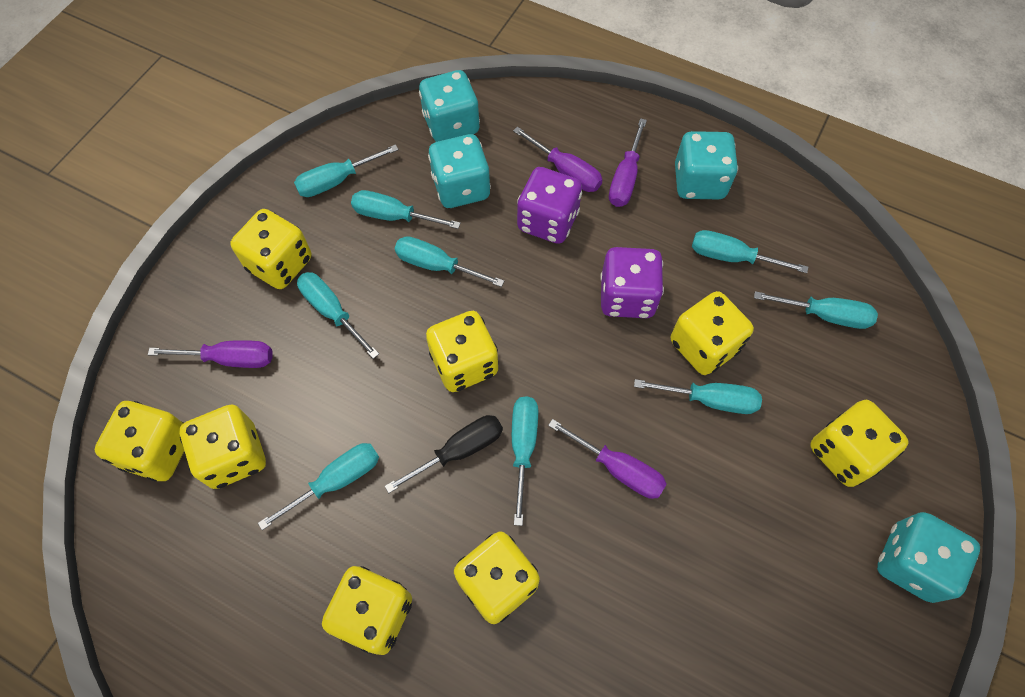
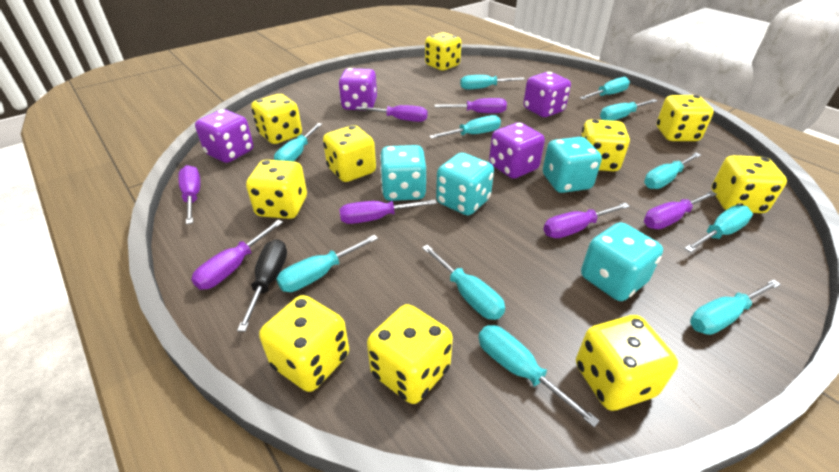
purple dice: 2 -> 4
purple screwdriver: 4 -> 7
turquoise screwdriver: 9 -> 11
yellow dice: 8 -> 10

